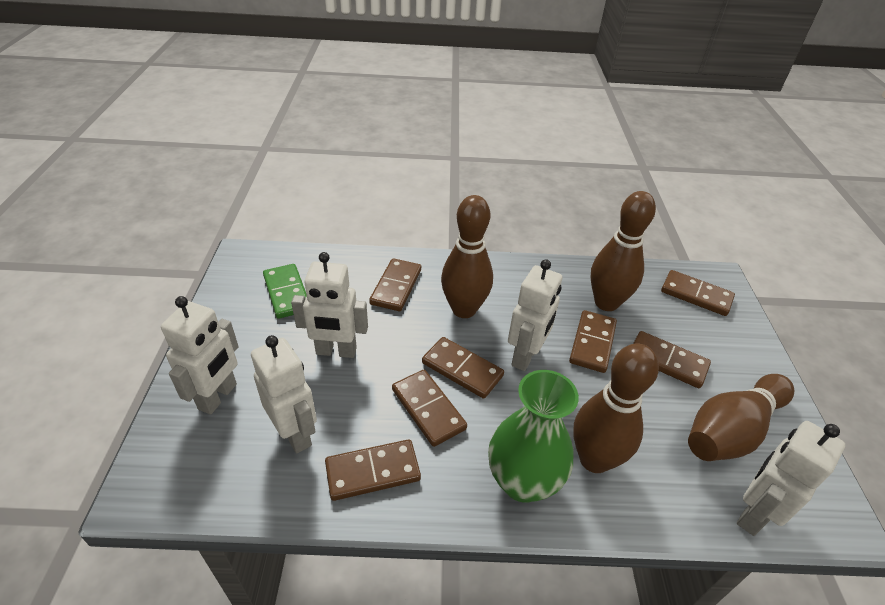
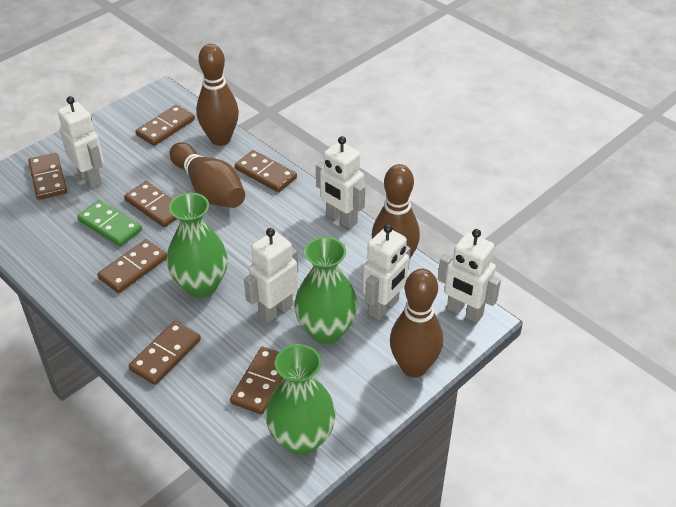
green vase: 1 -> 3

